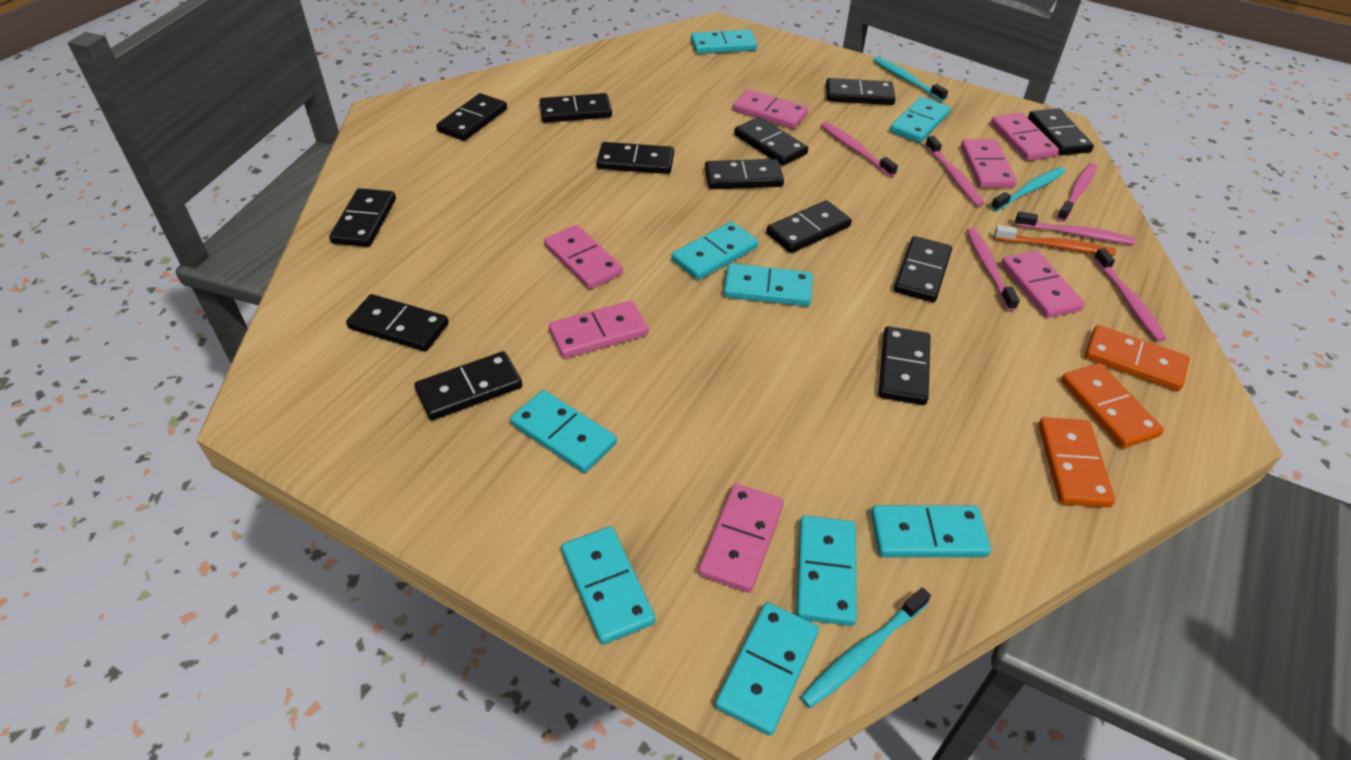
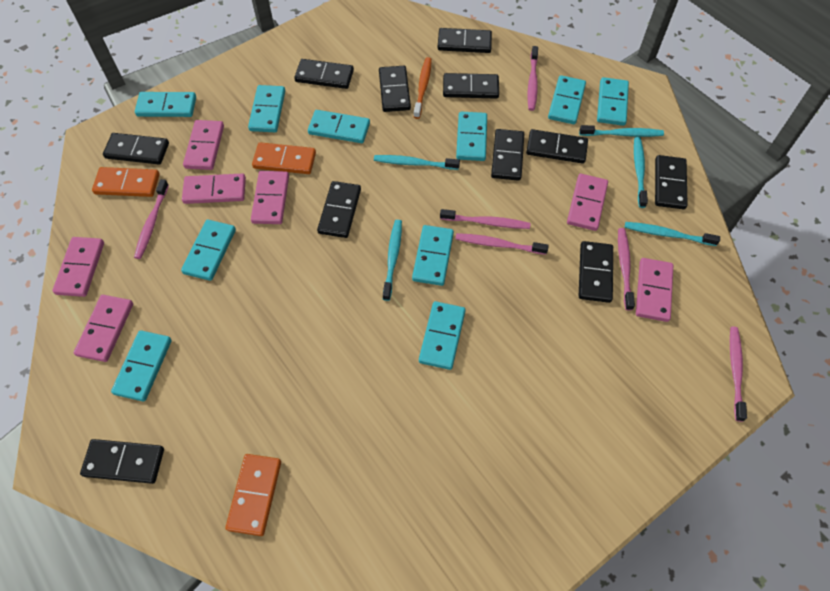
black domino: 13 -> 11
turquoise domino: 9 -> 10
turquoise toothbrush: 3 -> 5

